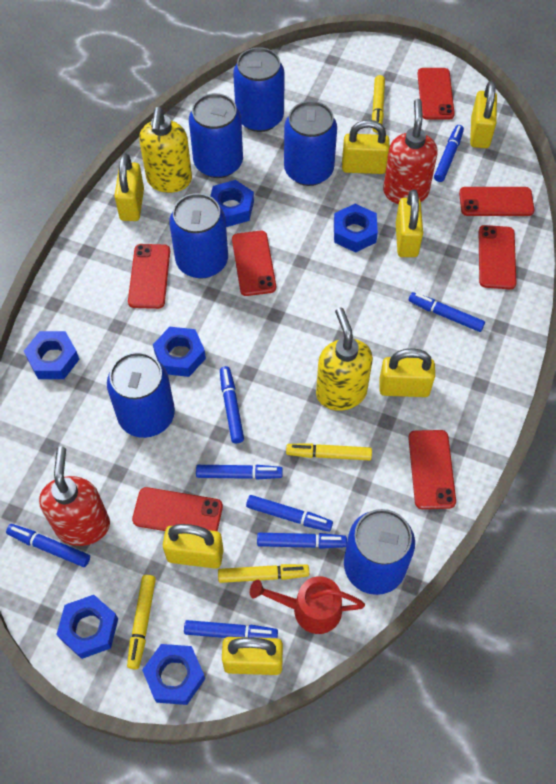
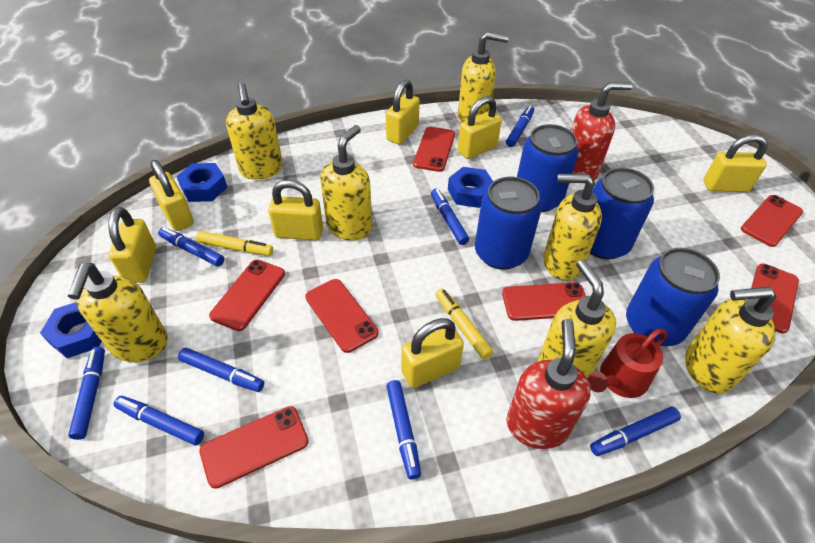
blue can: 6 -> 4
blue nut: 6 -> 3
yellow marker: 4 -> 2
yellow soap dispenser: 2 -> 7

